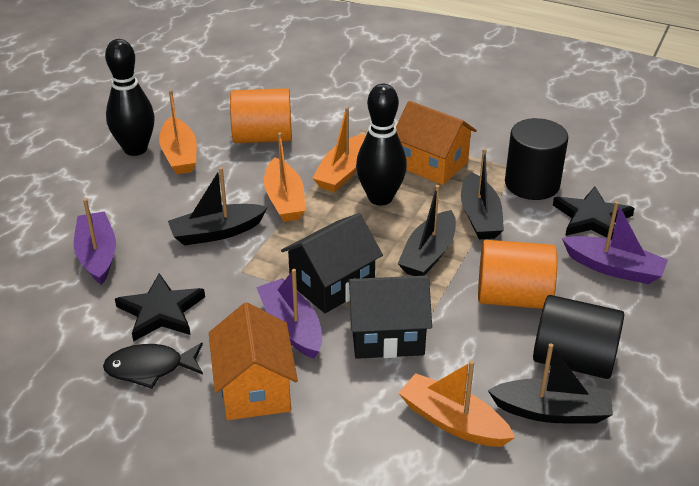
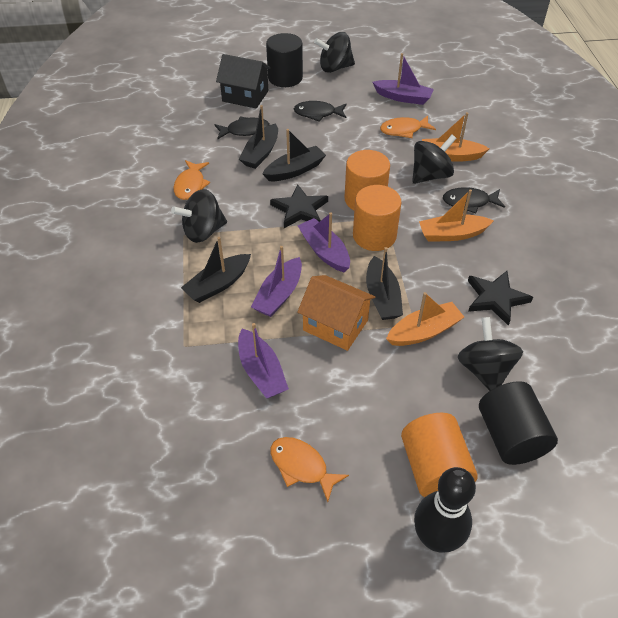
black bowling pin: 2 -> 1
black fish: 1 -> 3
black house: 2 -> 1
black spinning top: 0 -> 4
orange boat: 4 -> 3
orange cylinder: 2 -> 3
orange fish: 0 -> 3
orange house: 2 -> 1
purple boat: 3 -> 4

